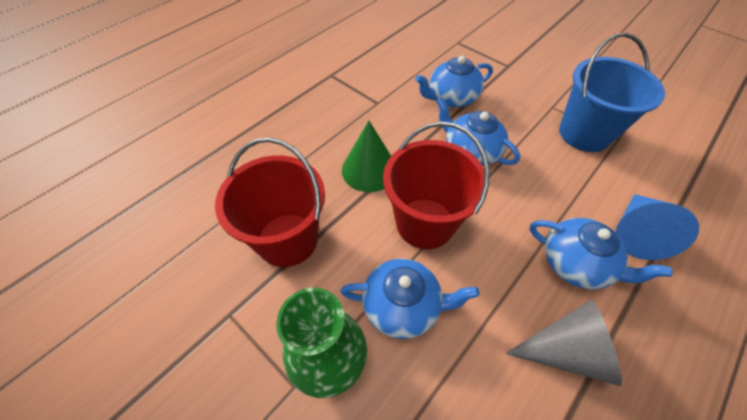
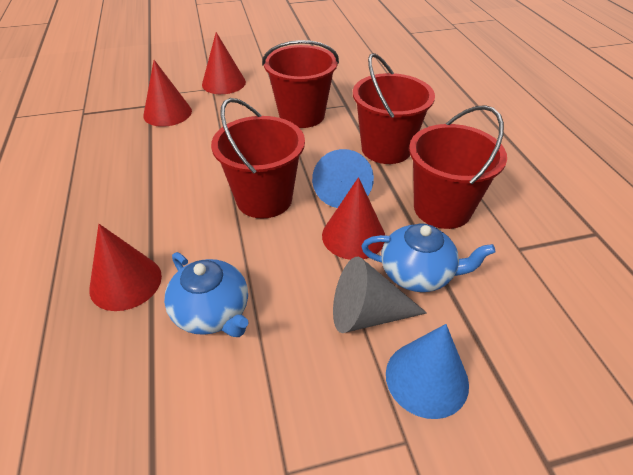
blue bucket: 1 -> 0
blue cone: 1 -> 2
blue teapot: 4 -> 2
green cone: 1 -> 0
green vase: 1 -> 0
red bucket: 2 -> 4
red cone: 0 -> 4

